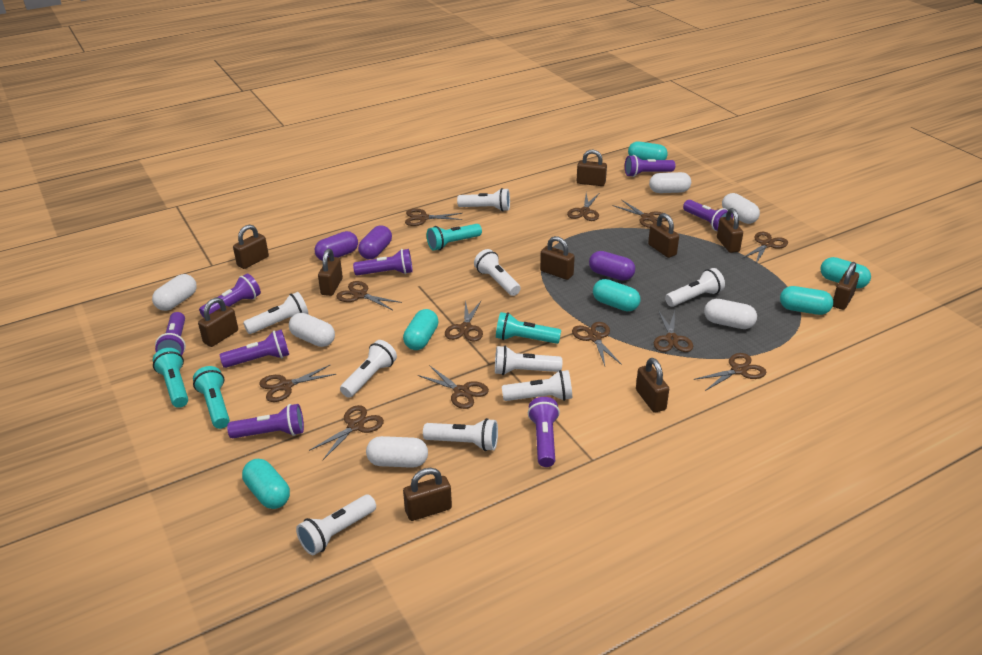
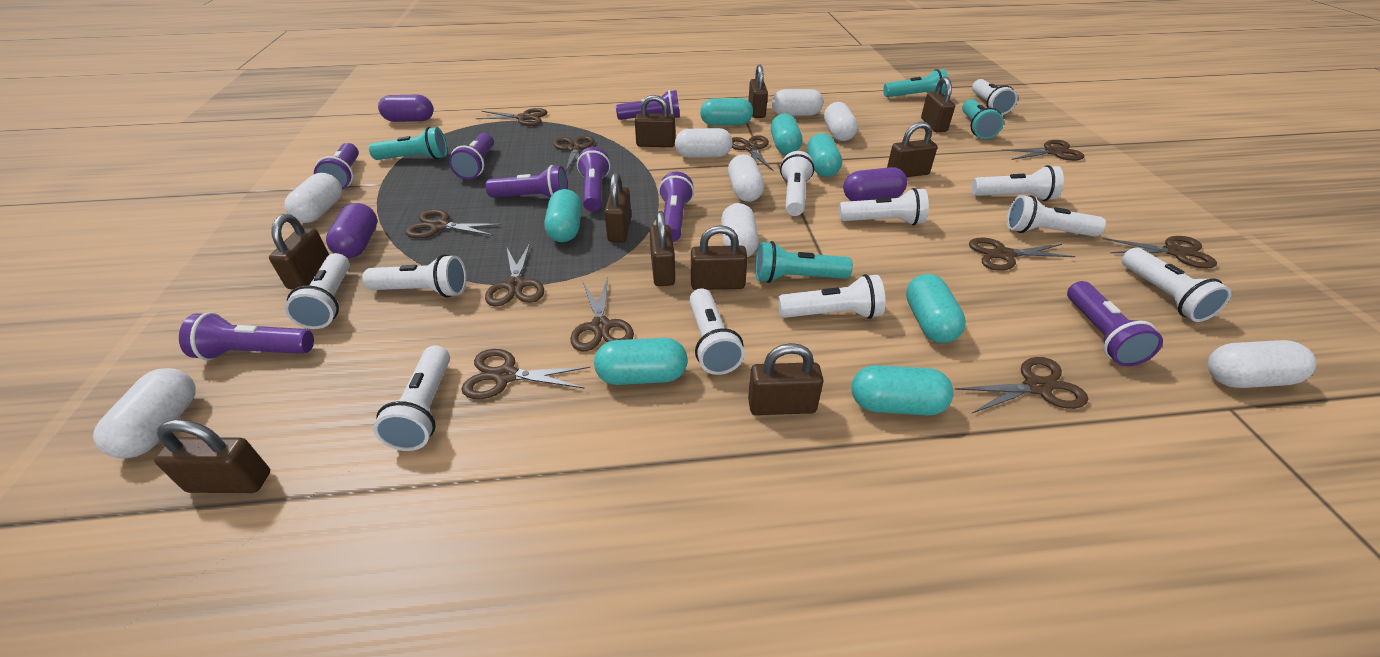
brown scissors: 12 -> 11
turquoise capsule: 6 -> 7
white capsule: 6 -> 8
white flashlight: 9 -> 11

